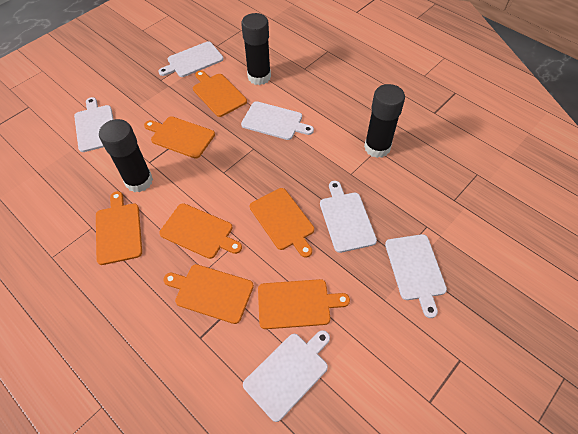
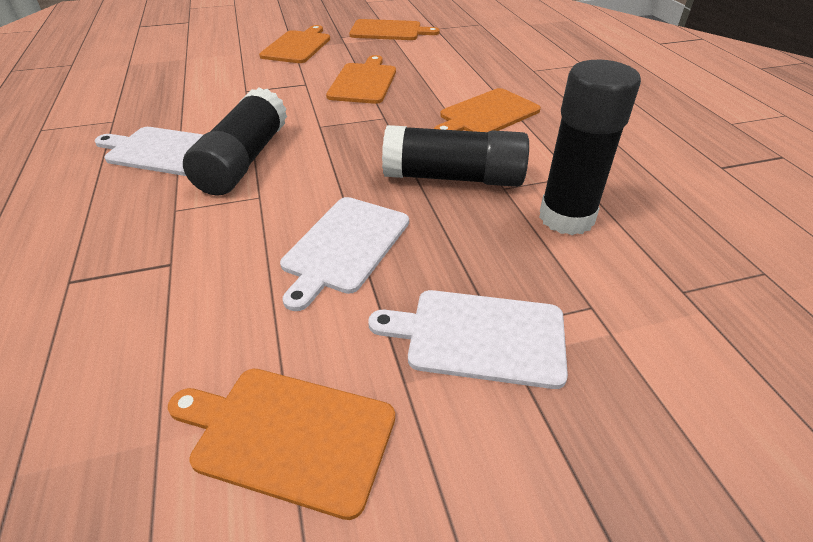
orange cutting board: 7 -> 5
white cutting board: 6 -> 3

